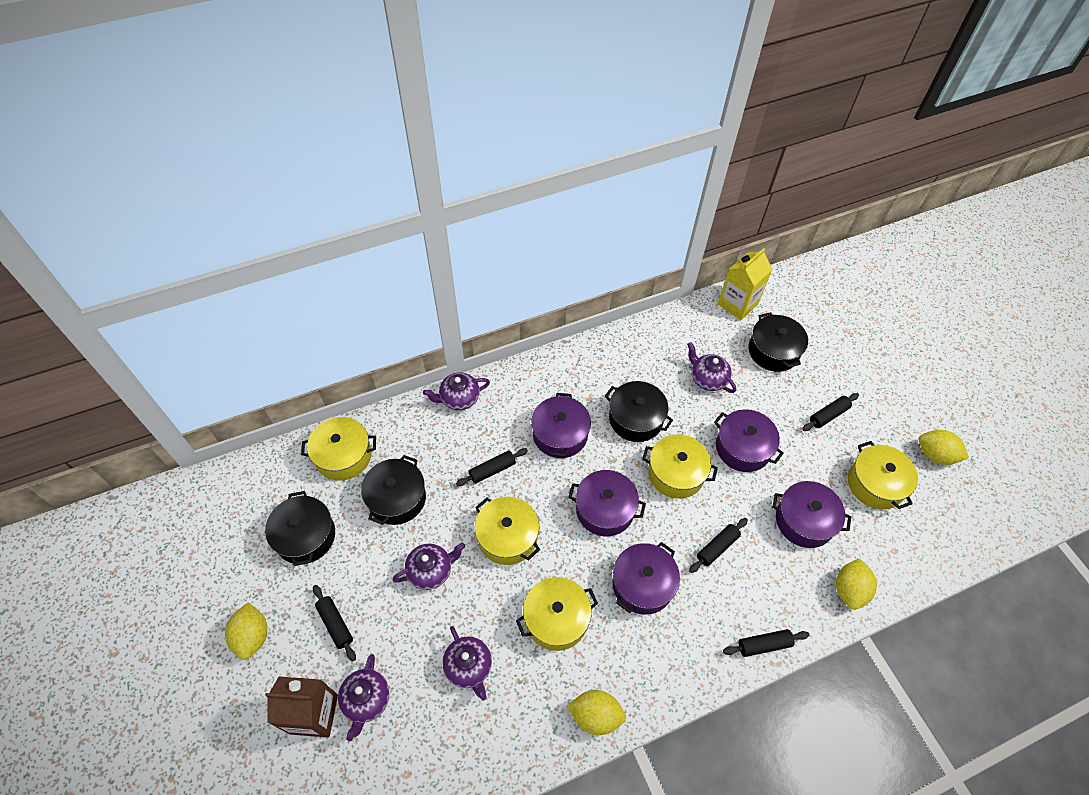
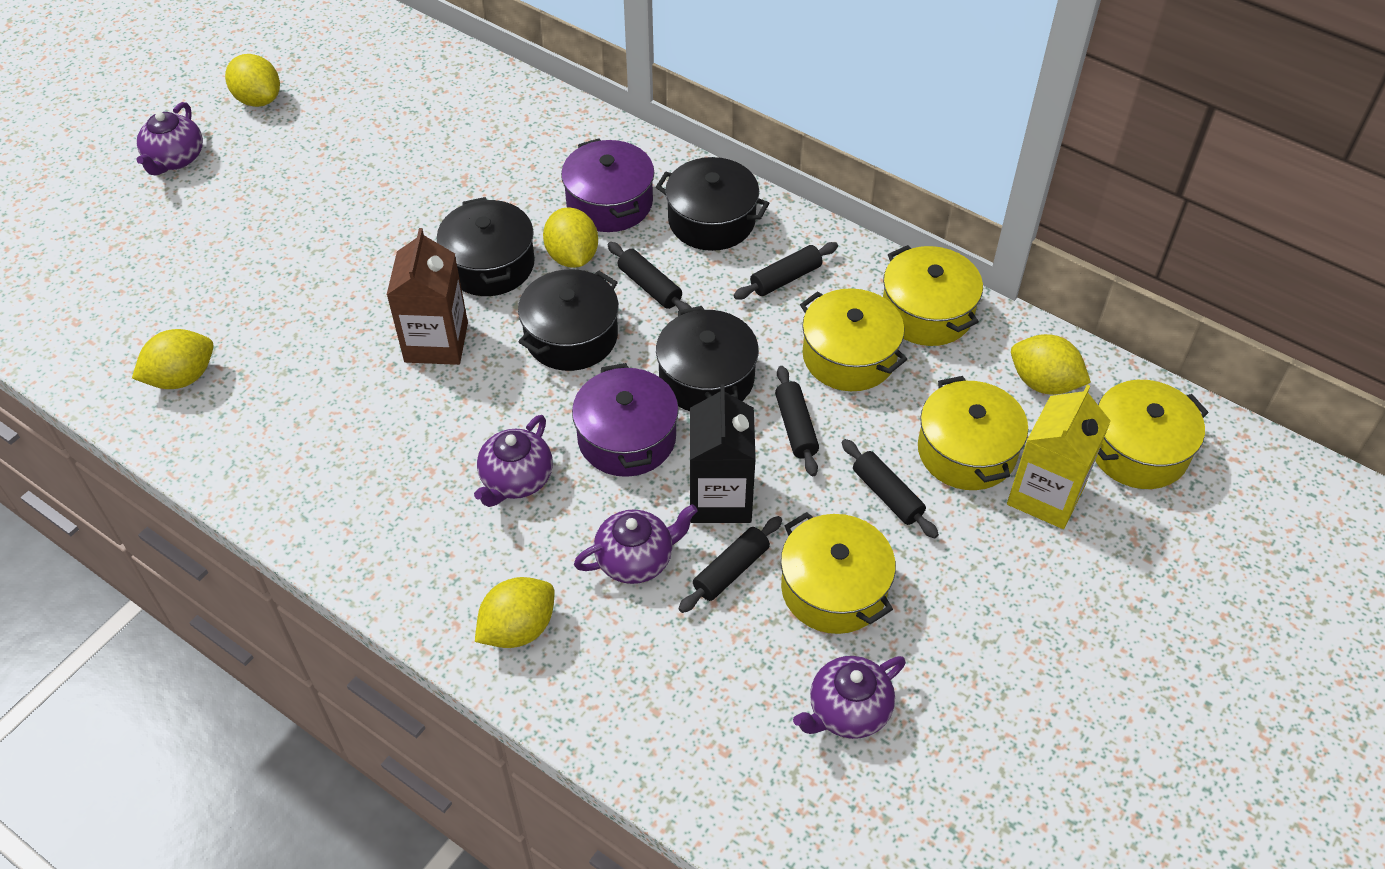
black carton: 0 -> 1
purple pot: 5 -> 2
purple teapot: 5 -> 4
yellow lemon: 4 -> 5

